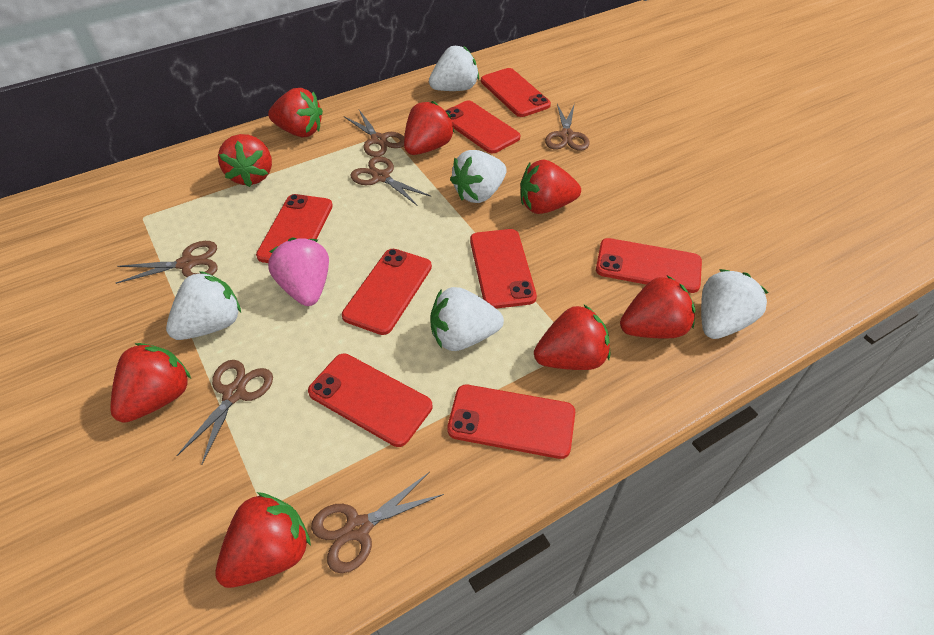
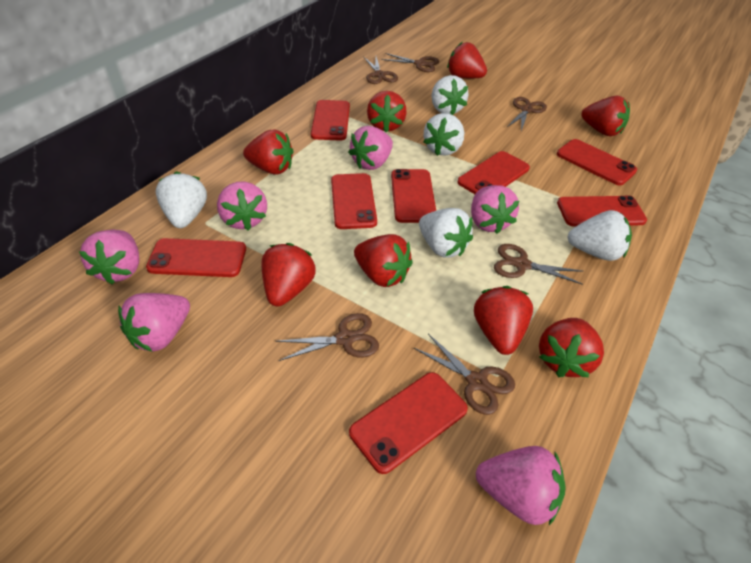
pink strawberry: 1 -> 6

